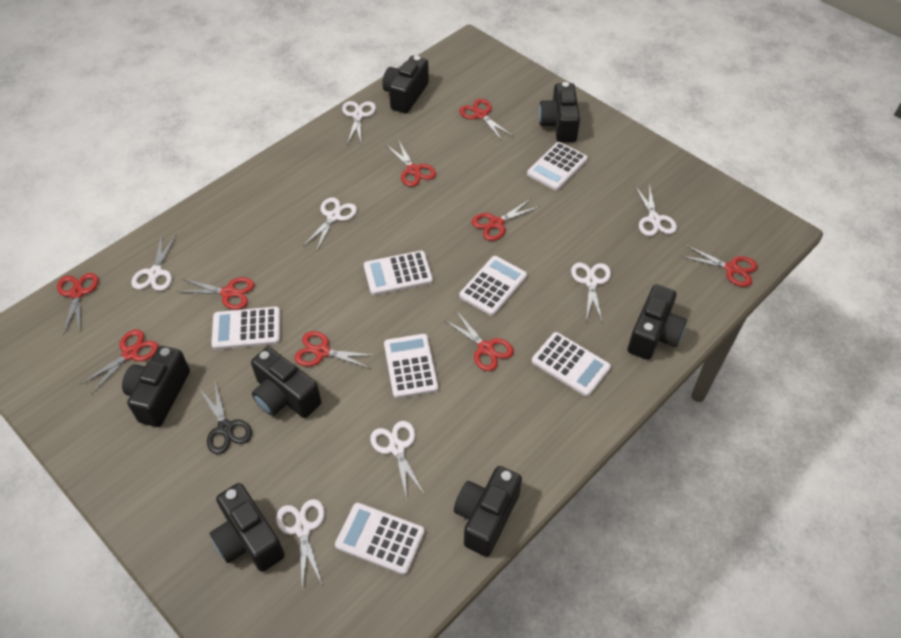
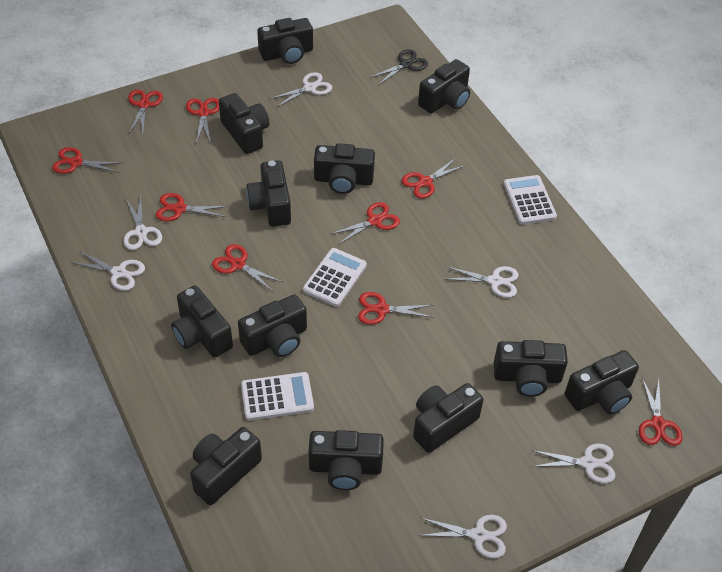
black camera: 7 -> 12
white calculator: 7 -> 3
white scissors: 7 -> 6

